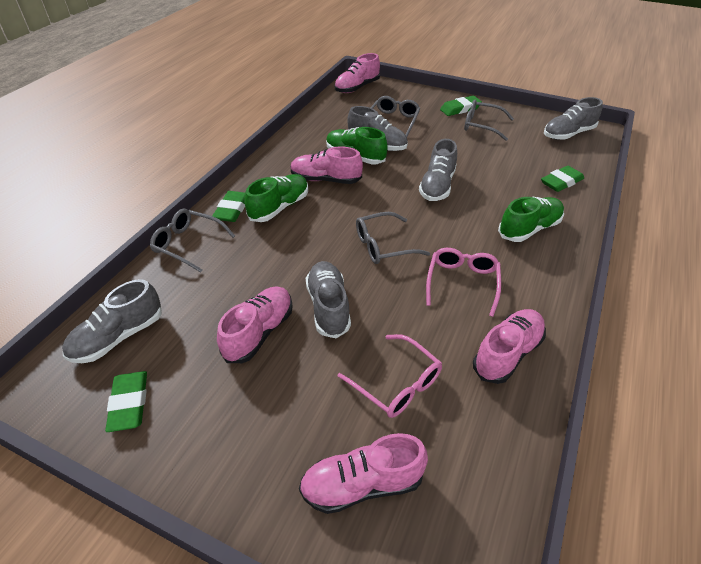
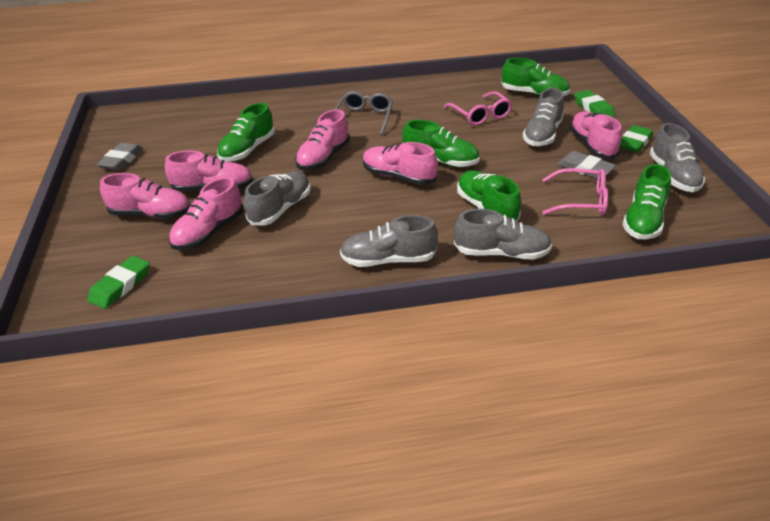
green eraser: 4 -> 3
green shoe: 3 -> 5
grey eraser: 0 -> 2
grey glasses: 4 -> 1
pink shoe: 5 -> 6

